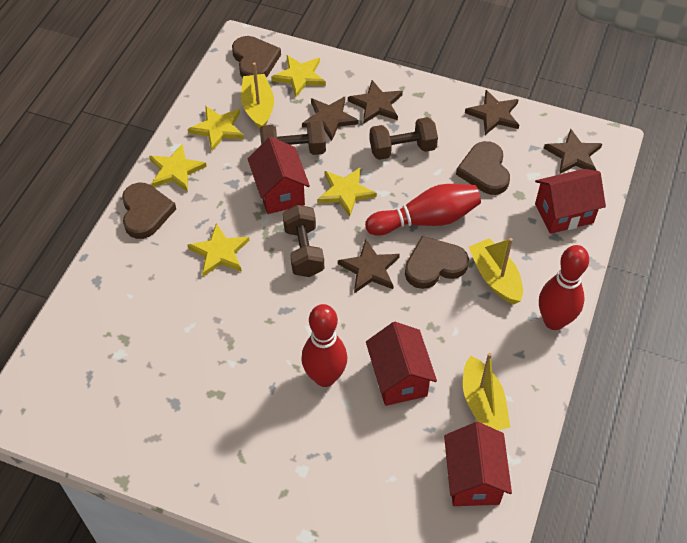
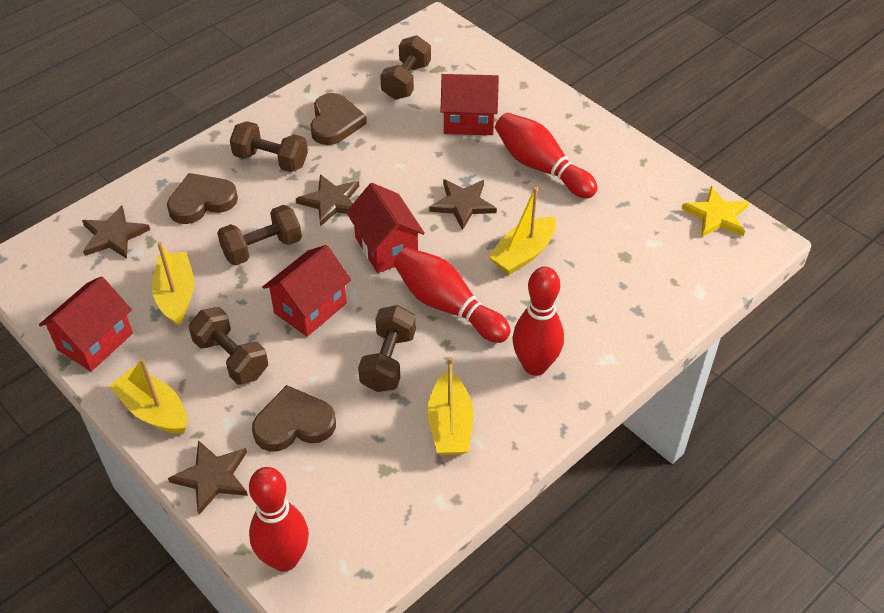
brown dumbbell: 3 -> 5
brown heart: 4 -> 3
brown star: 5 -> 4
red bowling pin: 3 -> 4
yellow boat: 3 -> 4
yellow star: 5 -> 1

